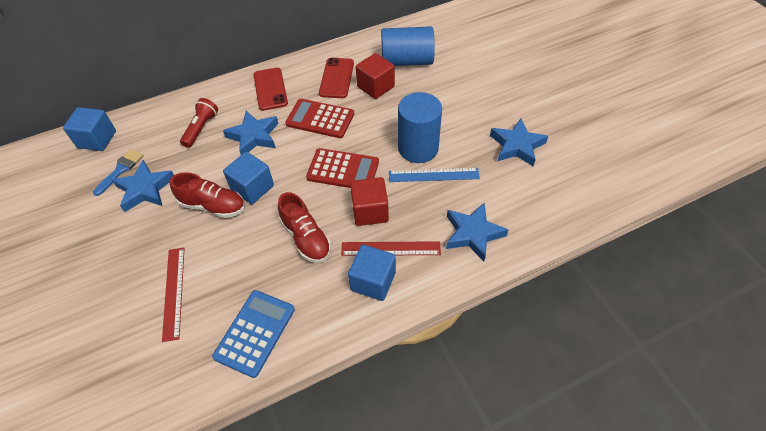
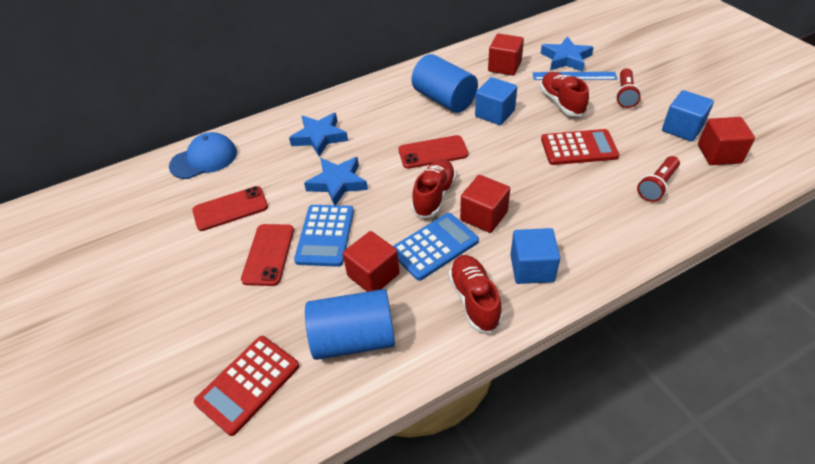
blue brush: 1 -> 0
blue calculator: 1 -> 2
blue cap: 0 -> 1
blue star: 4 -> 3
red cube: 2 -> 4
red flashlight: 1 -> 2
red phone: 2 -> 3
red ruler: 2 -> 0
red shoe: 2 -> 3

